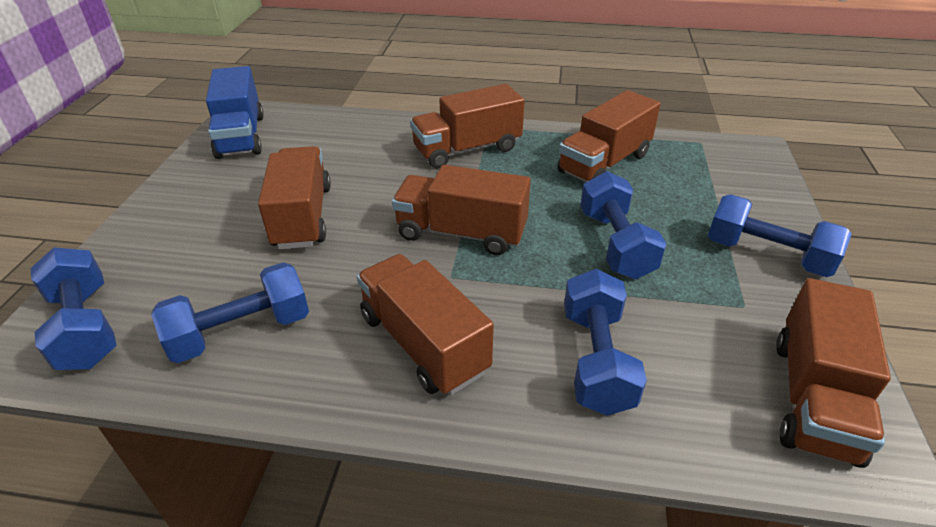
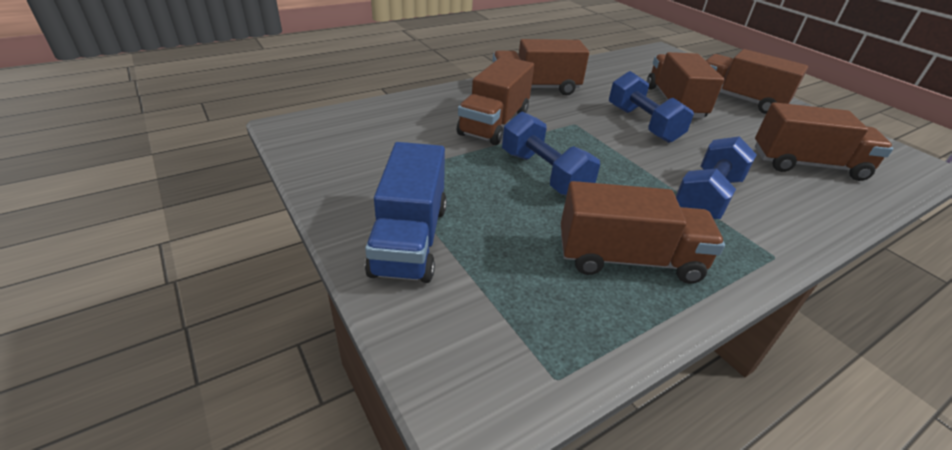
blue dumbbell: 5 -> 3

